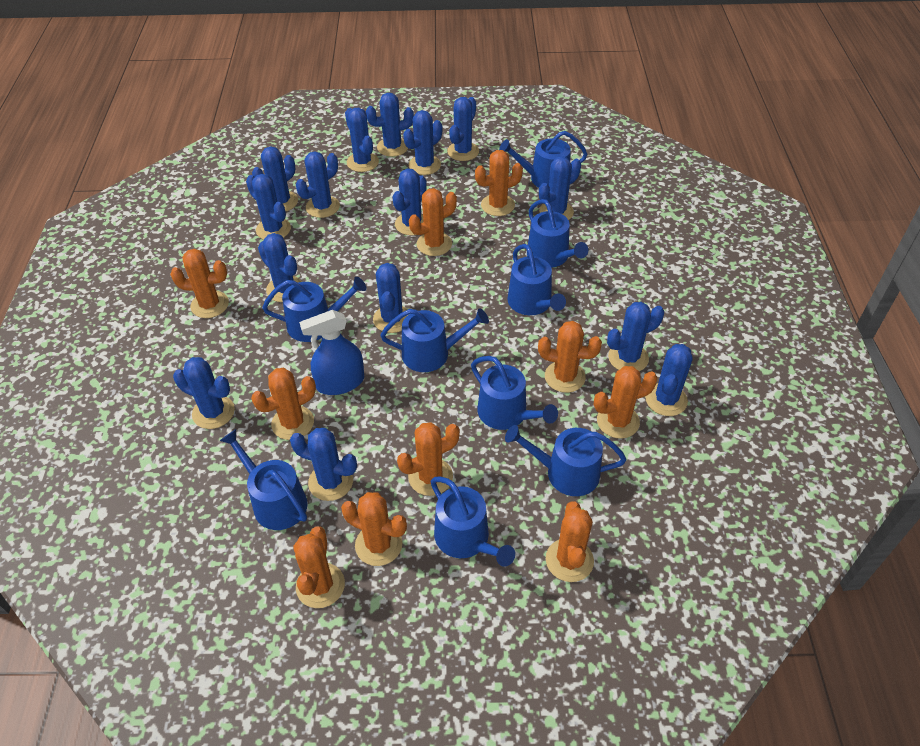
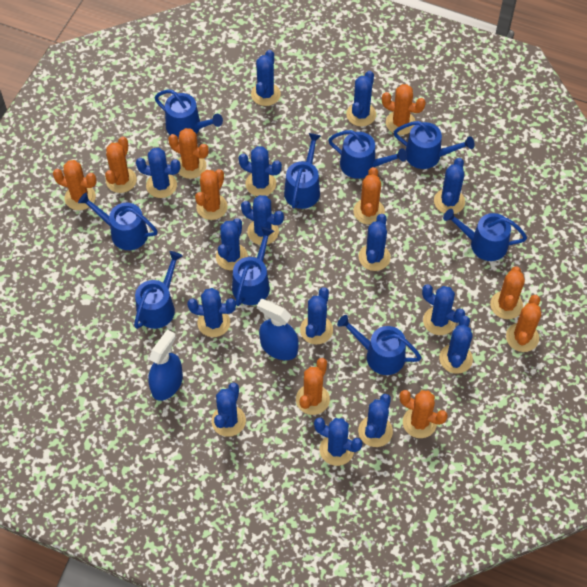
blue spray bottle: 1 -> 2

